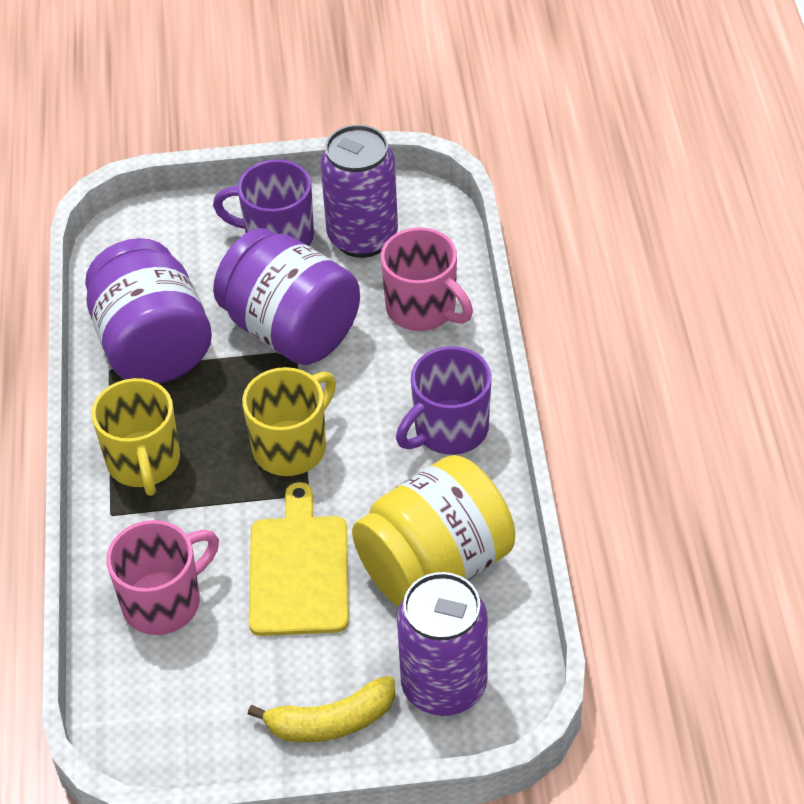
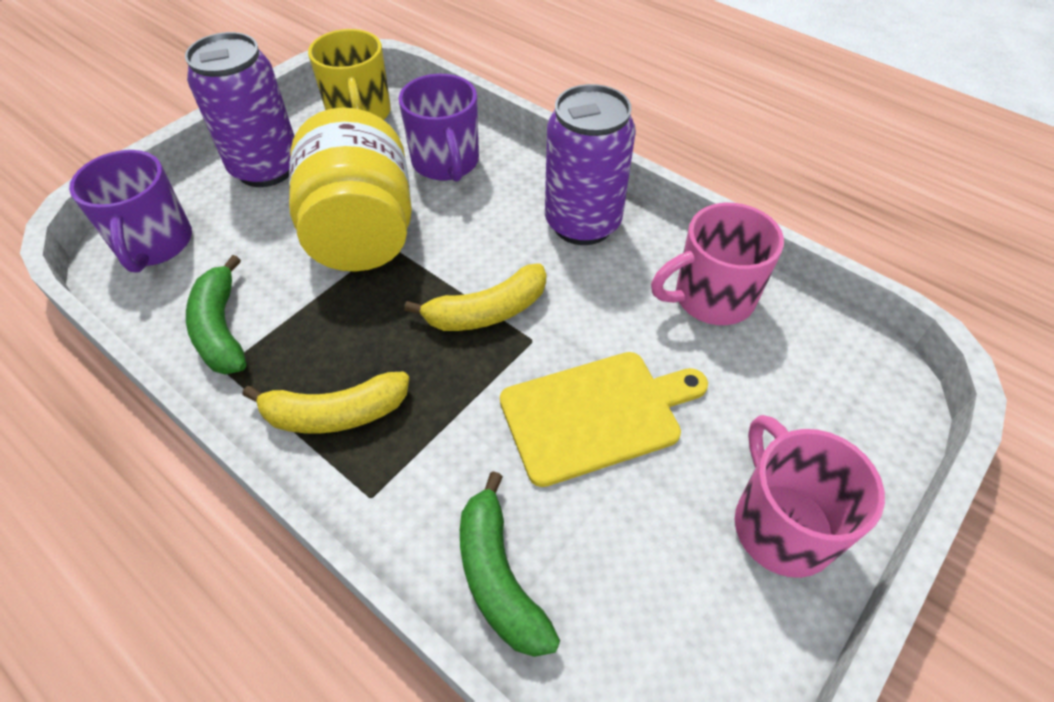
green banana: 0 -> 2
purple jar: 2 -> 0
yellow banana: 1 -> 2
yellow mug: 2 -> 1

